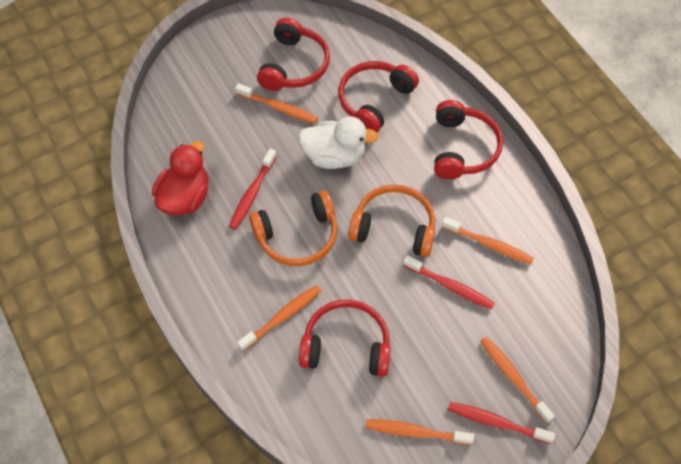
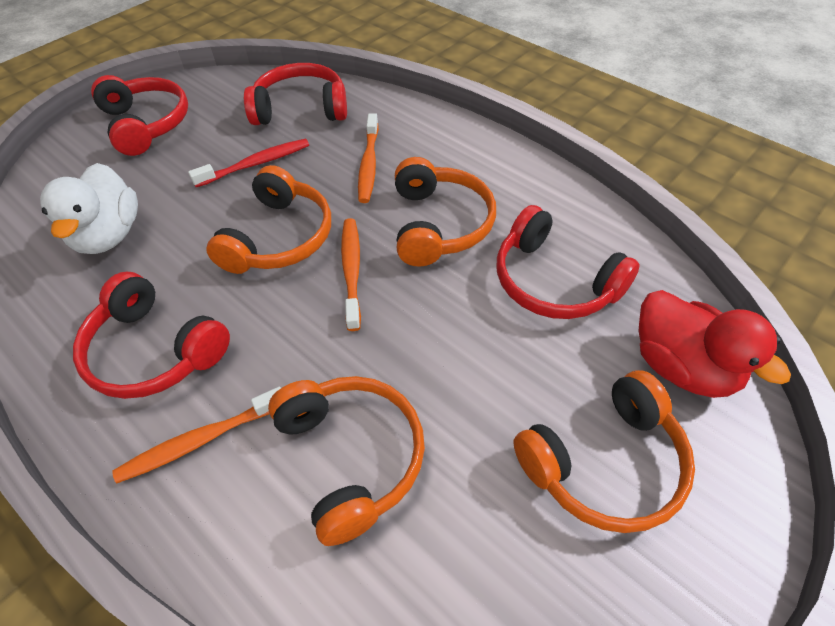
orange headphones: 2 -> 4
orange toothbrush: 5 -> 3
red toothbrush: 3 -> 1

